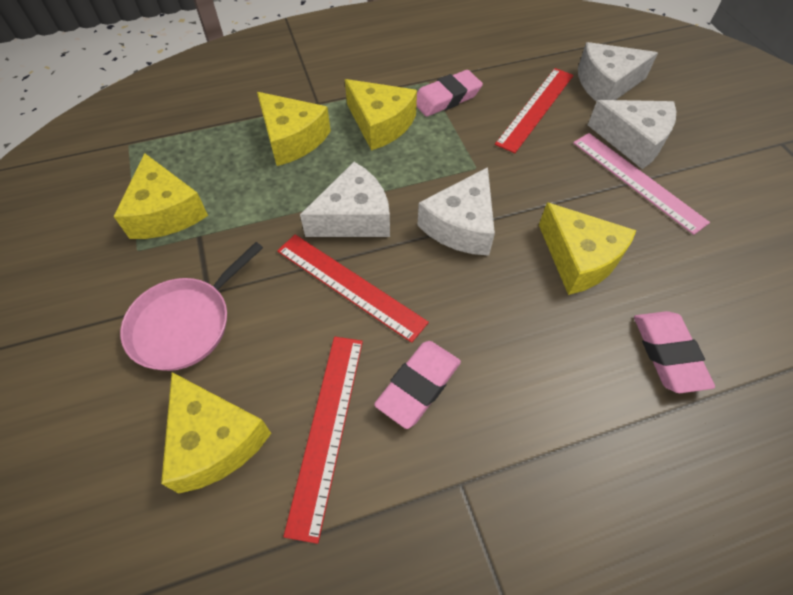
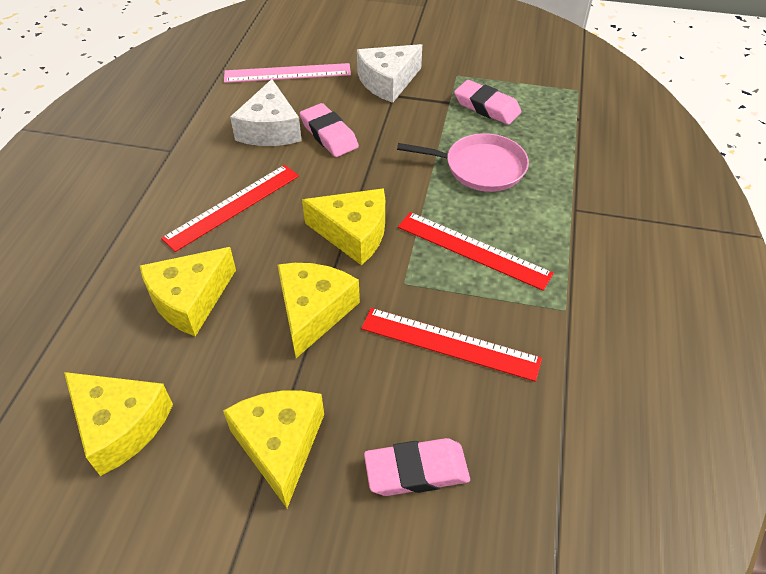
white cheese: 4 -> 2

